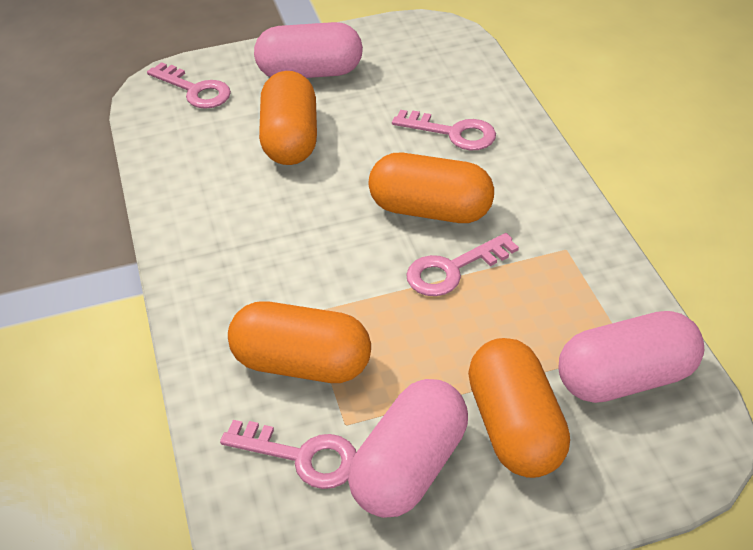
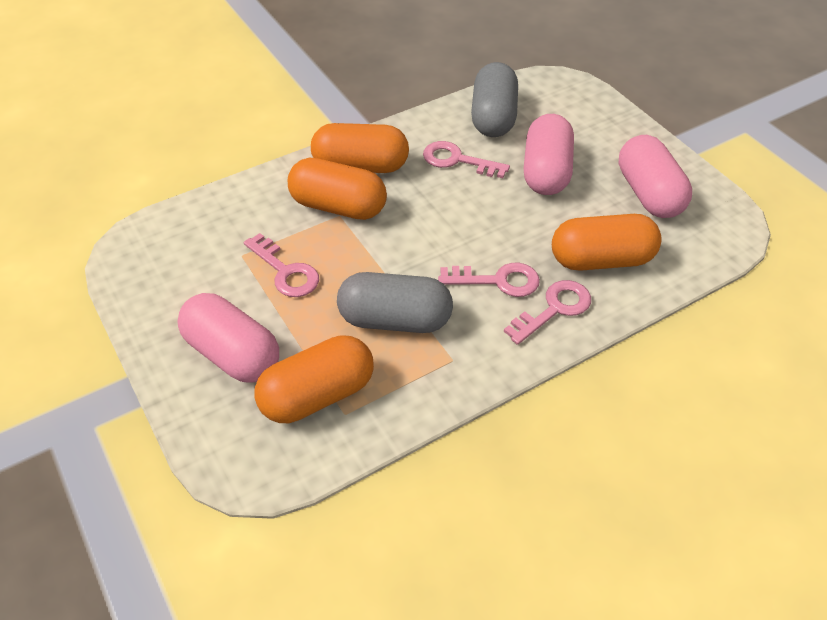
grey capsule: 0 -> 2

